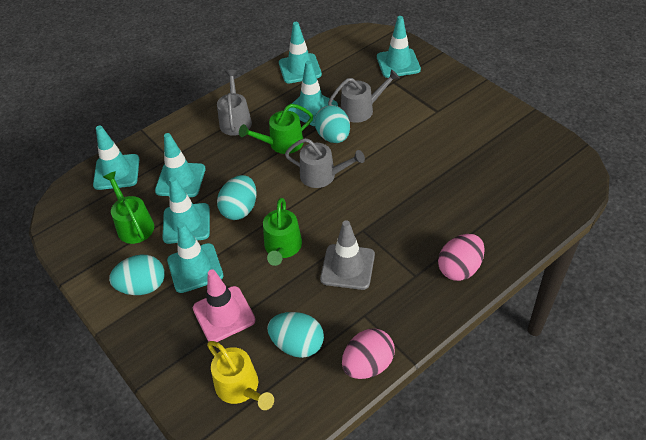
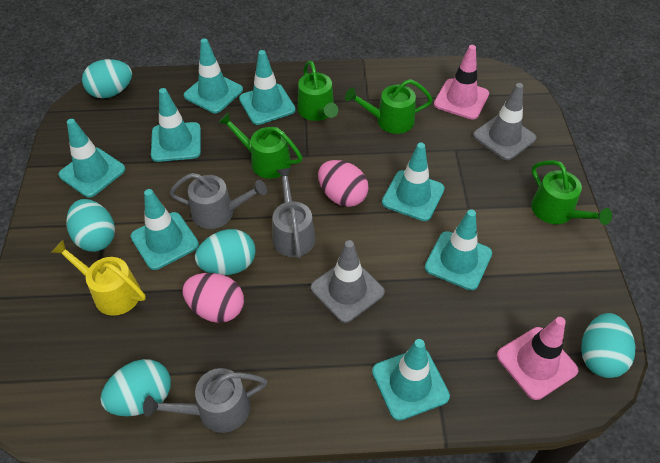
green watering can: 3 -> 4
grey traffic cone: 1 -> 2
pink traffic cone: 1 -> 2
turquoise egg: 4 -> 5
turquoise traffic cone: 7 -> 8

